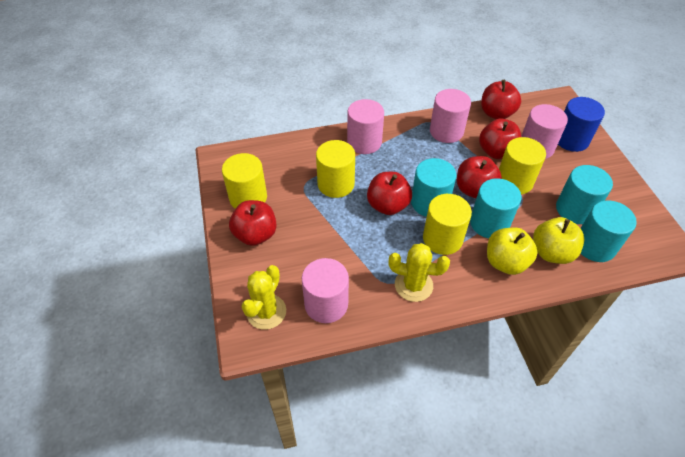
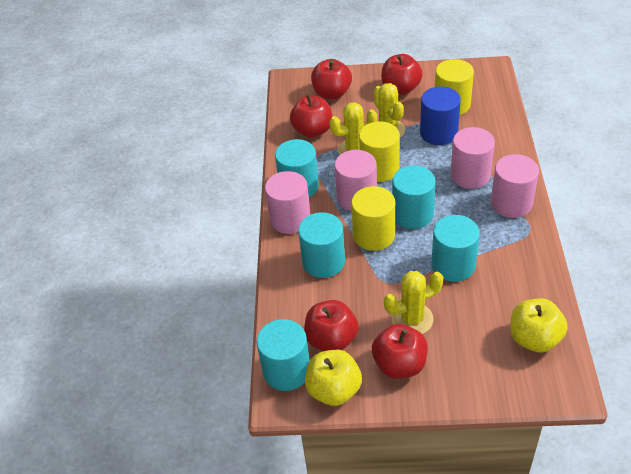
turquoise cylinder: 4 -> 5
yellow cactus: 2 -> 3
yellow cylinder: 4 -> 3

